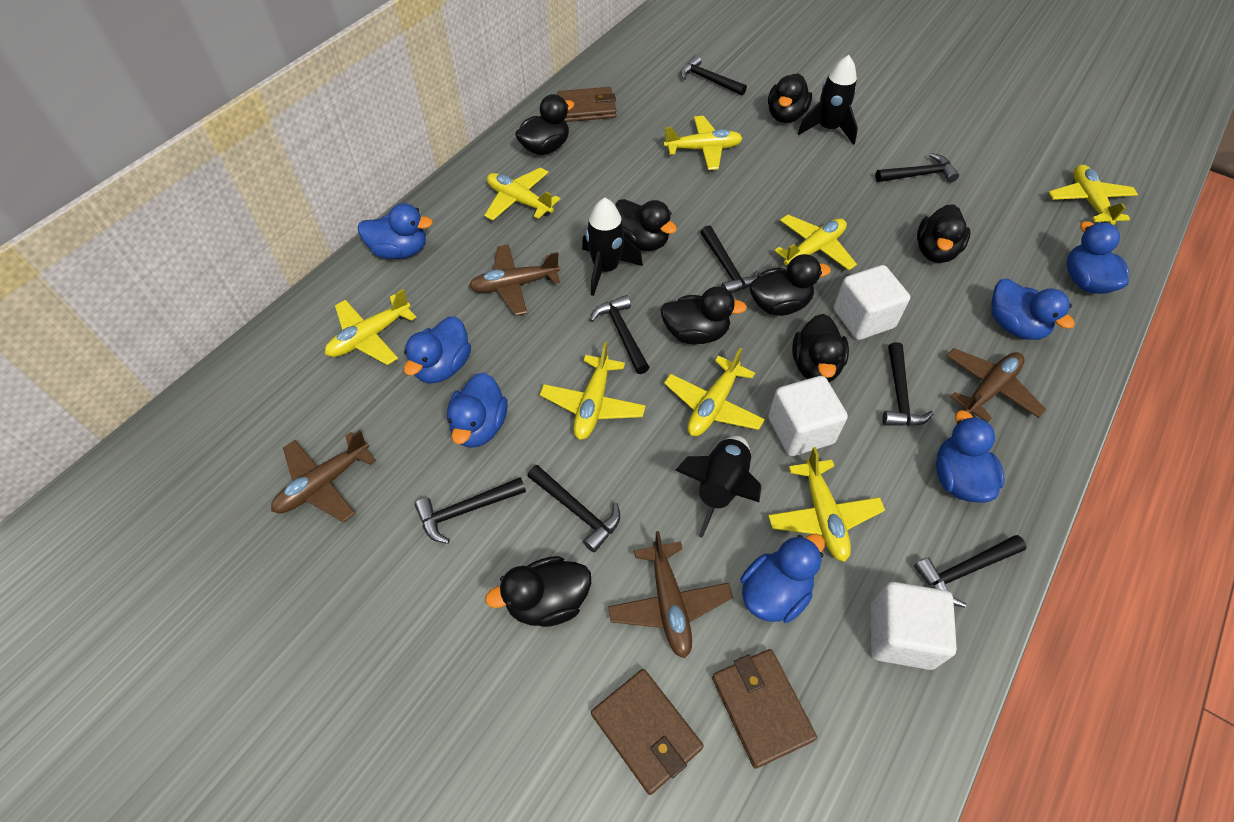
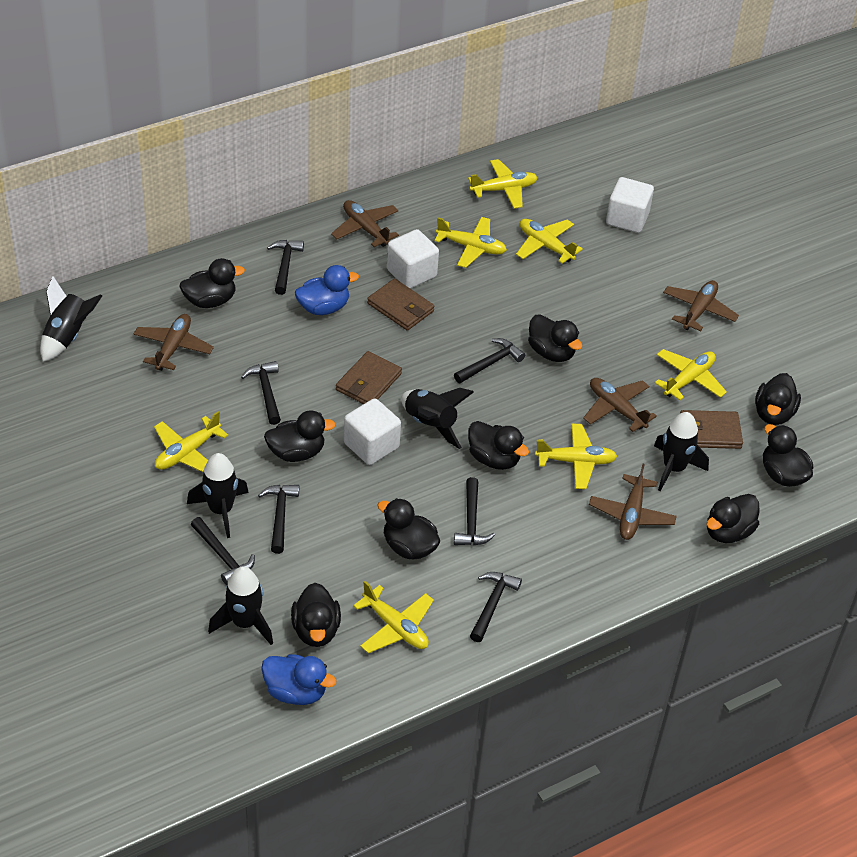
black duck: 8 -> 9
black hammer: 8 -> 7
black rocket: 3 -> 5
blue duck: 7 -> 2
brown plane: 4 -> 5
yellow plane: 8 -> 7

